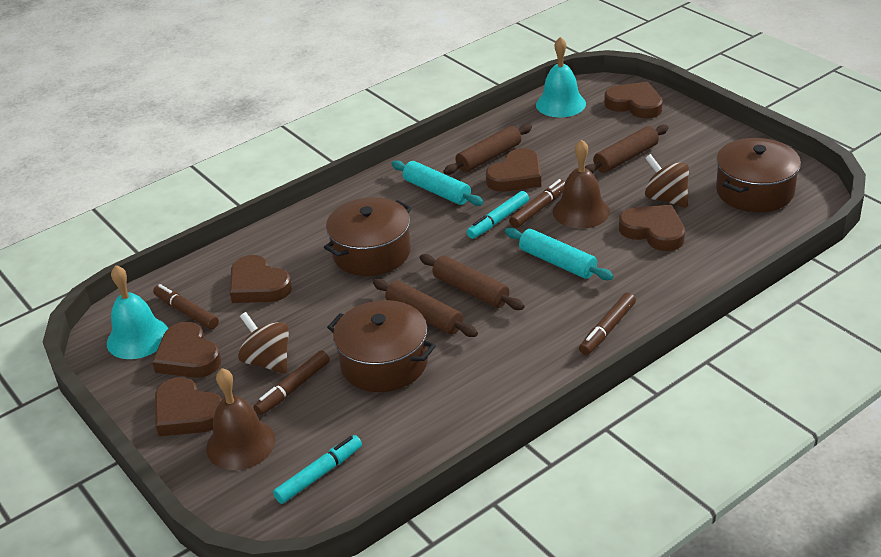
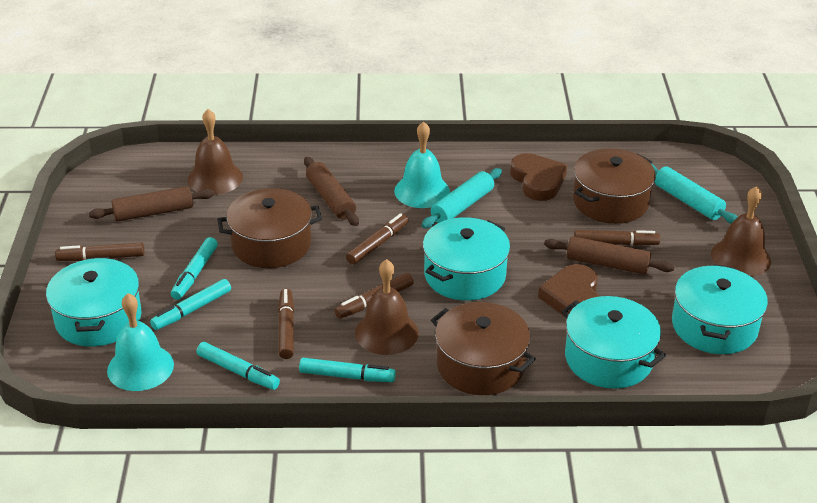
brown bell: 2 -> 3
brown heart: 6 -> 2
brown marker: 4 -> 5
brown rolling pin: 4 -> 3
brown spinning top: 2 -> 0
turquoise marker: 2 -> 4
turquoise pot: 0 -> 4

